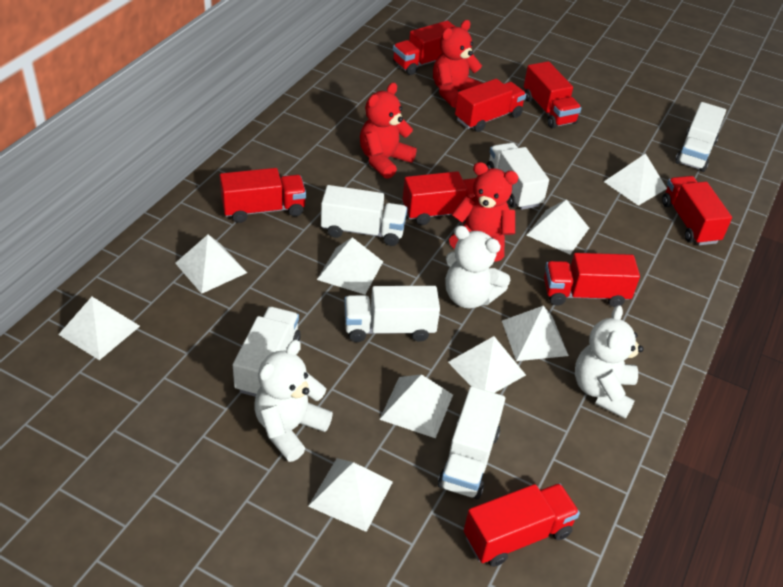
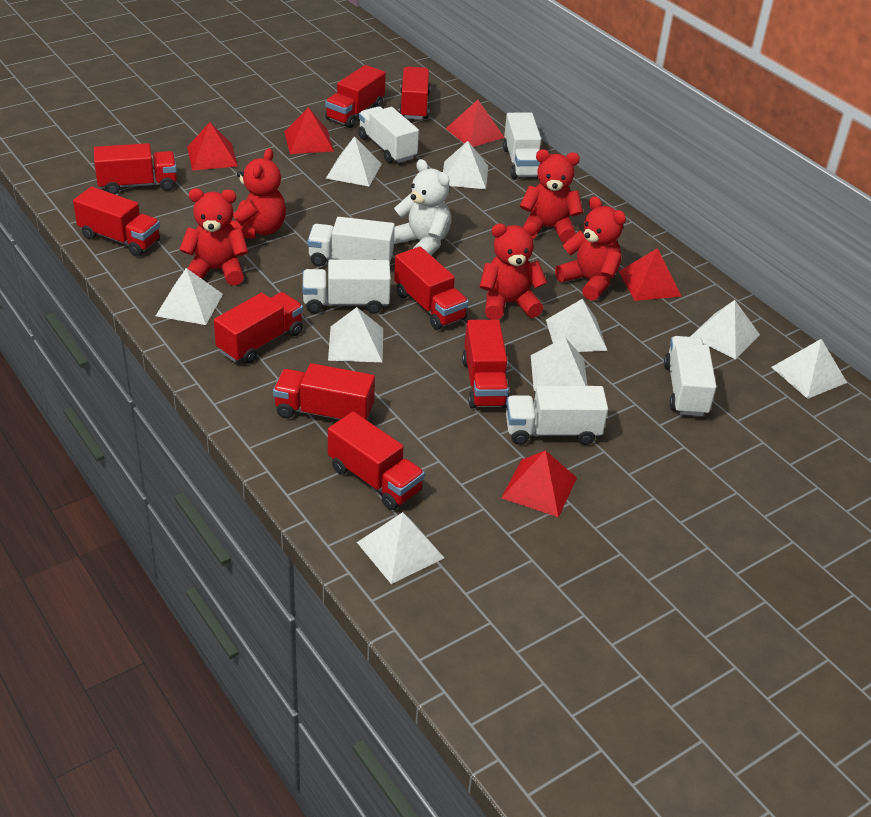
red pyramid: 0 -> 5
red teddy bear: 3 -> 5
red truck: 8 -> 9
white teddy bear: 3 -> 1

